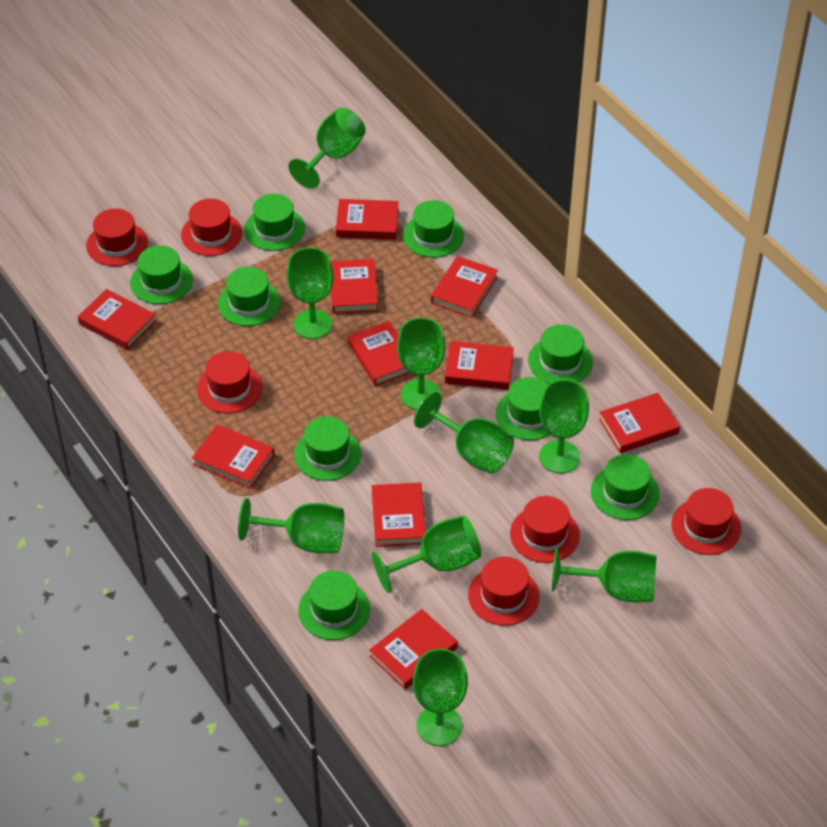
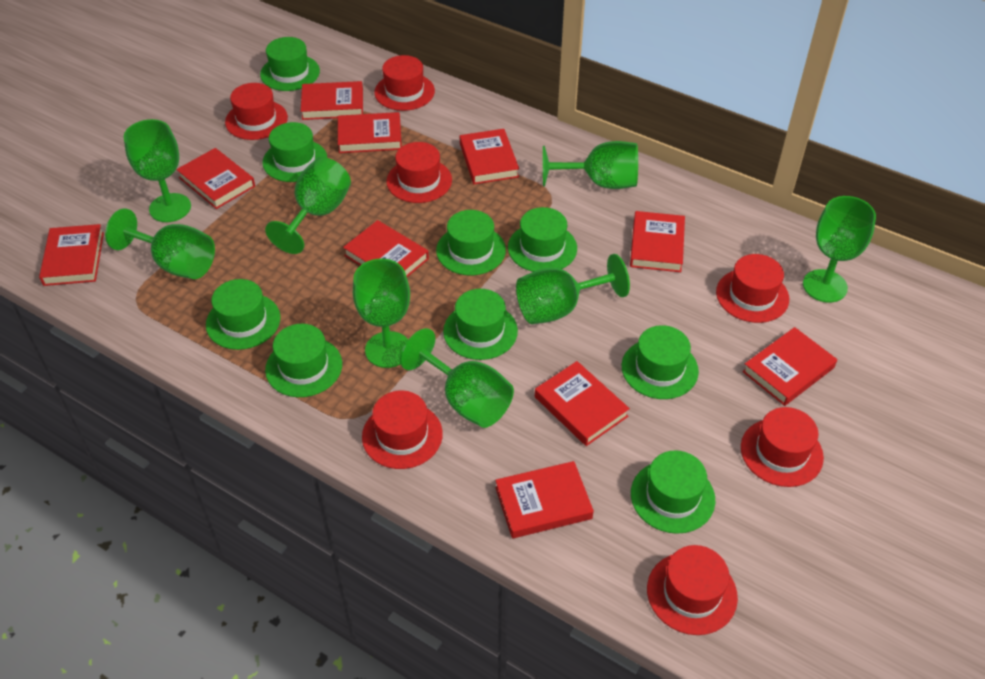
green goblet: 9 -> 8
red hat: 6 -> 7

